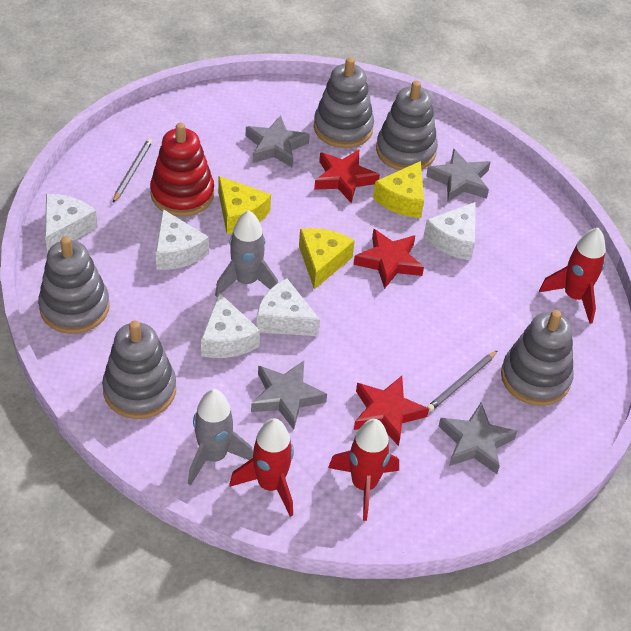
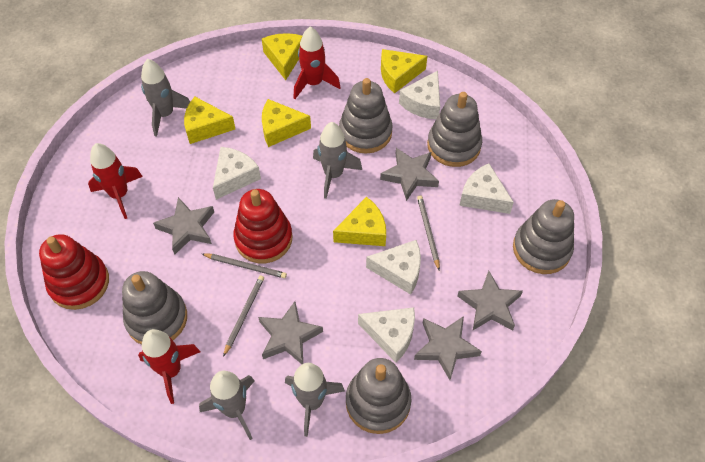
grey pencil: 2 -> 3
grey rocket: 2 -> 4
grey star: 4 -> 5
red stacking toy: 1 -> 2
red star: 3 -> 0
yellow cheese: 3 -> 5

